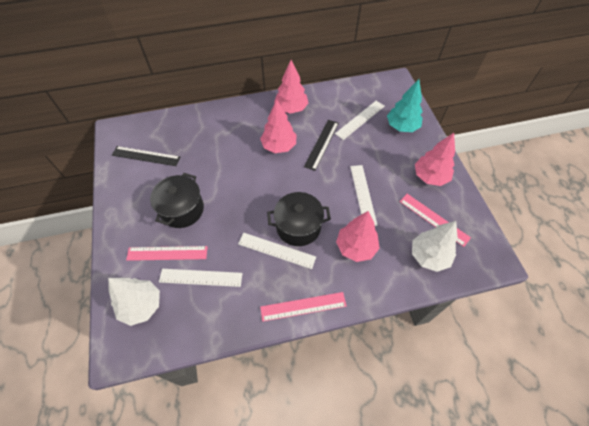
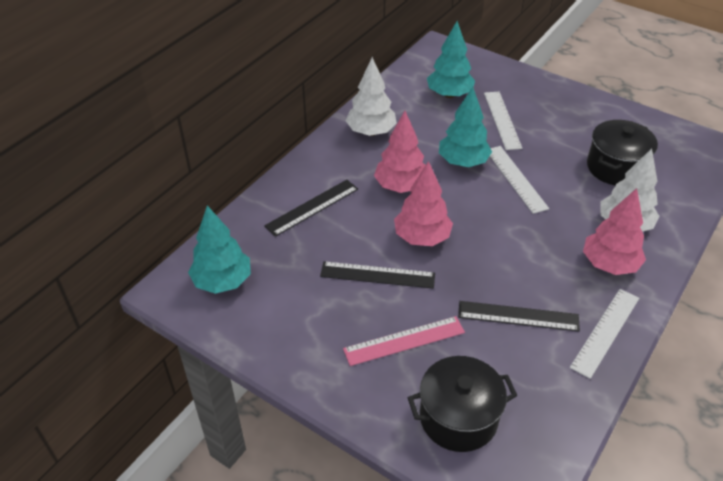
black ruler: 2 -> 3
pink ruler: 3 -> 1
pink tree: 4 -> 3
turquoise tree: 1 -> 3
white ruler: 4 -> 3

